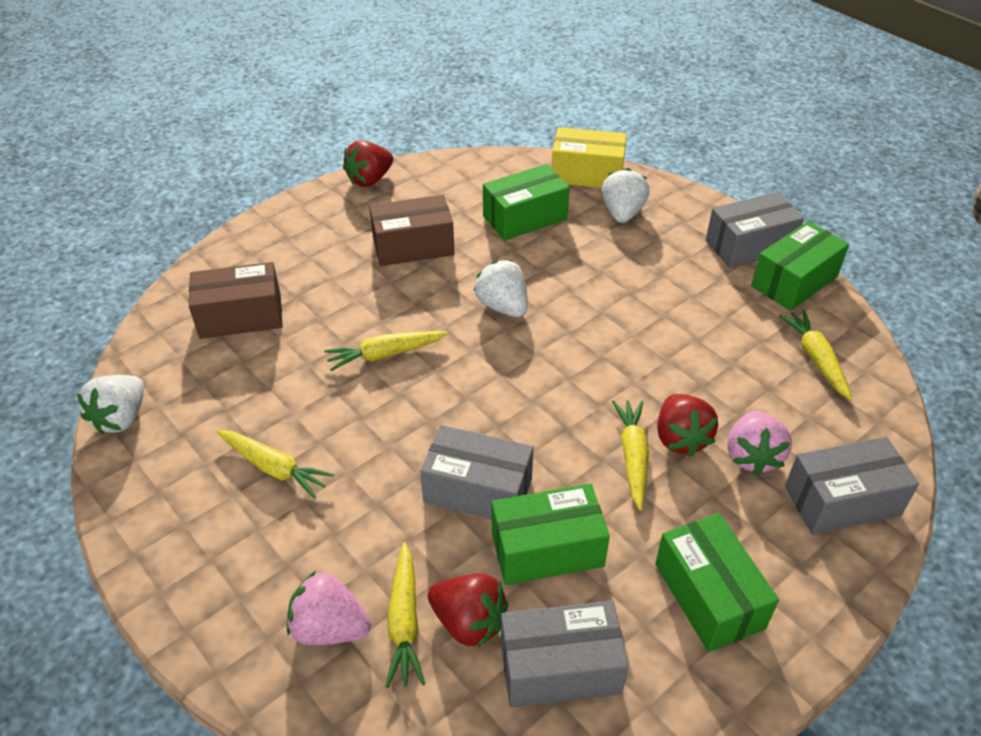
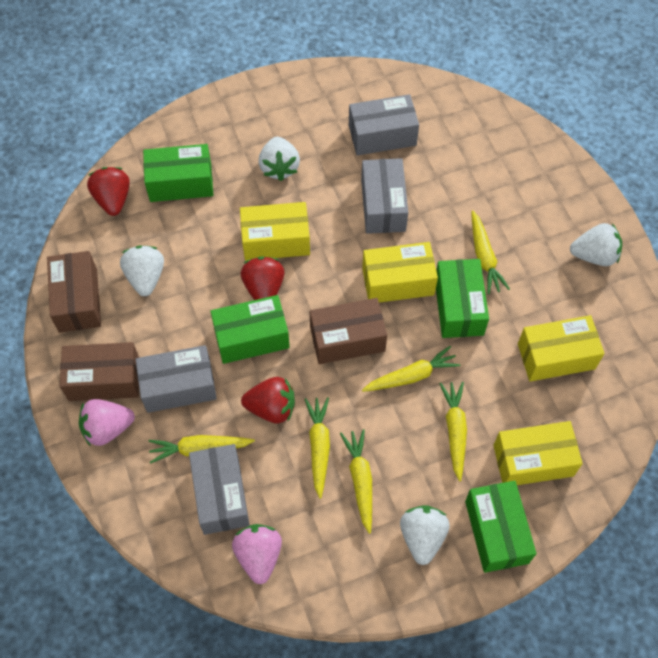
brown box: 2 -> 3
white strawberry: 3 -> 4
yellow box: 1 -> 4
yellow carrot: 5 -> 6

